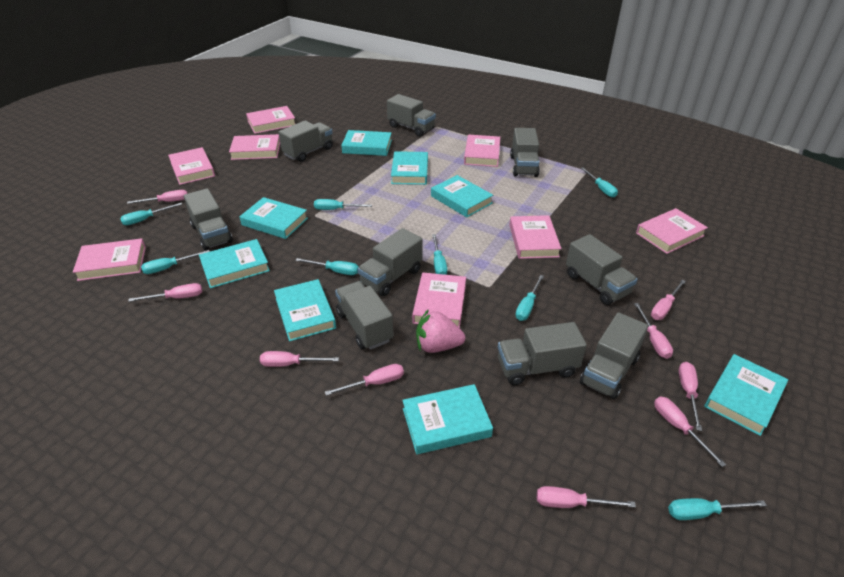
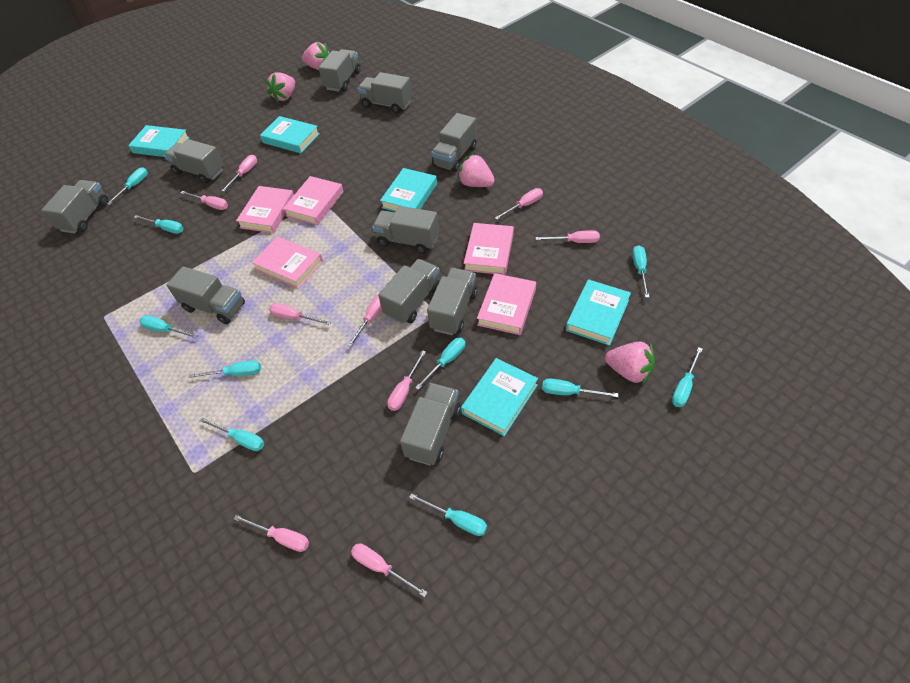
grey truck: 9 -> 10
pink book: 8 -> 5
pink strawberry: 1 -> 4
turquoise book: 8 -> 5
turquoise screwdriver: 8 -> 10

